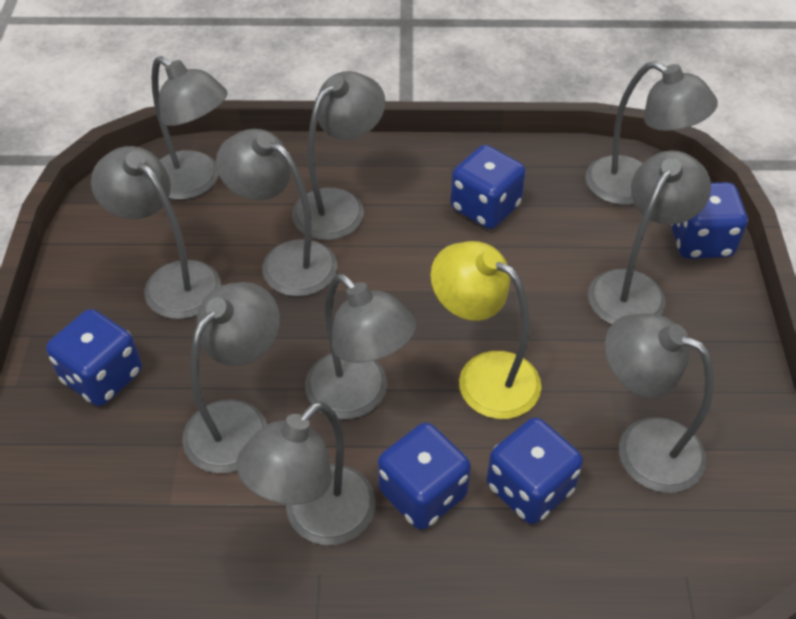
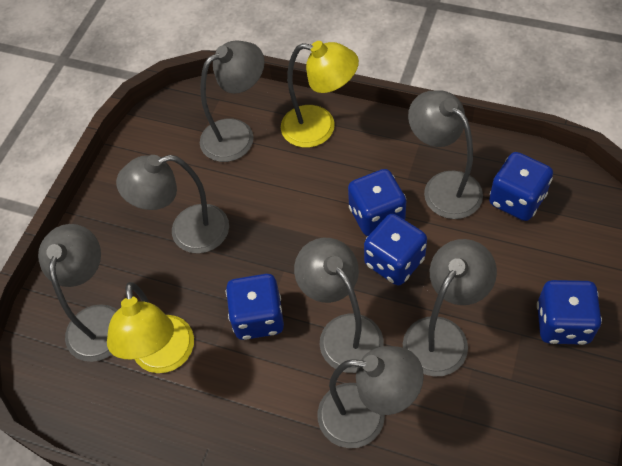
grey lamp: 10 -> 7
yellow lamp: 1 -> 2

